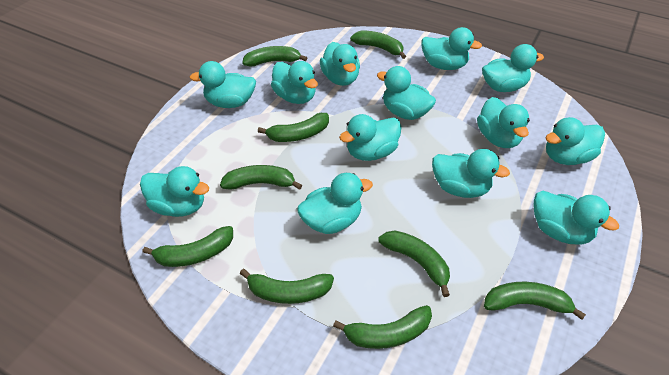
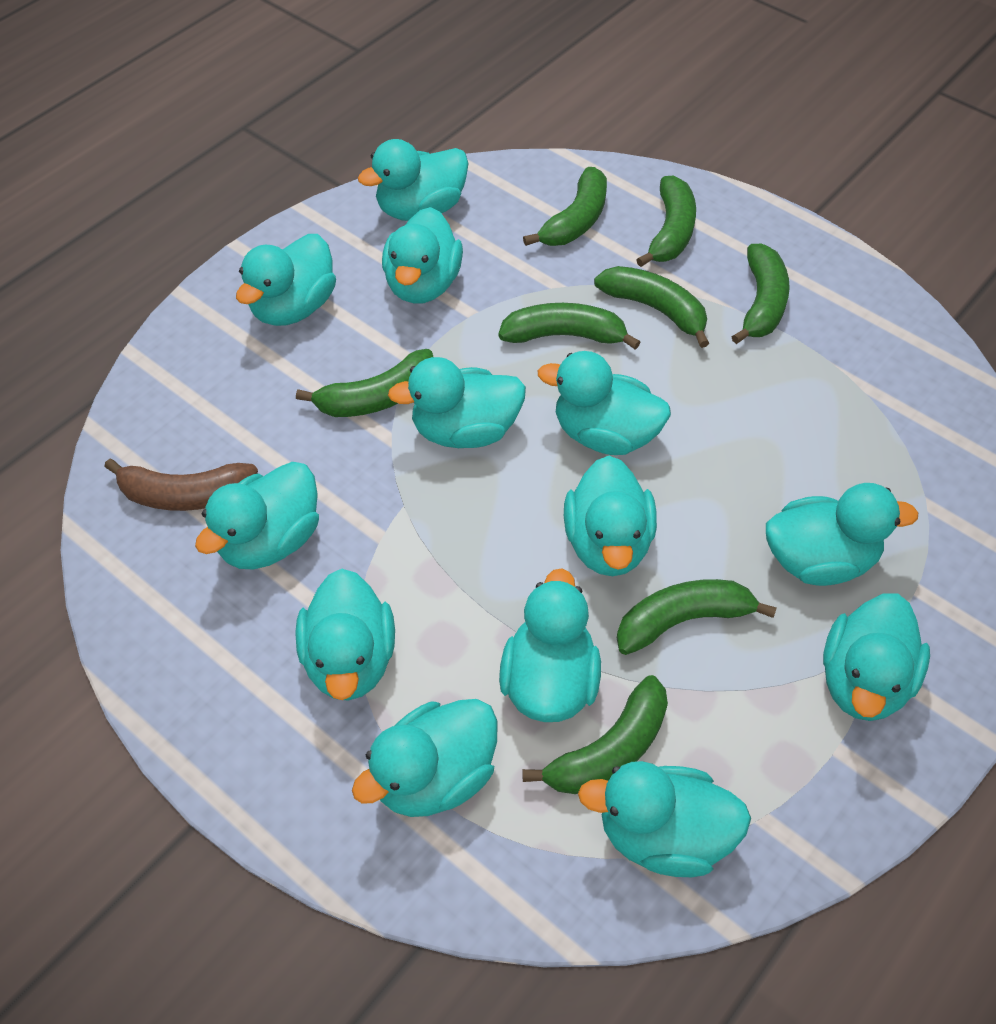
brown banana: 0 -> 1
green banana: 9 -> 8

